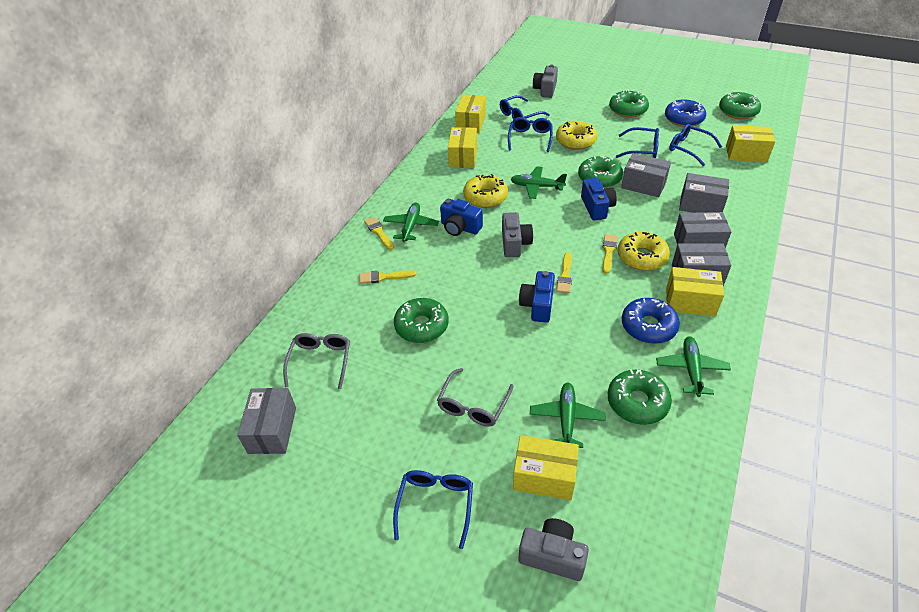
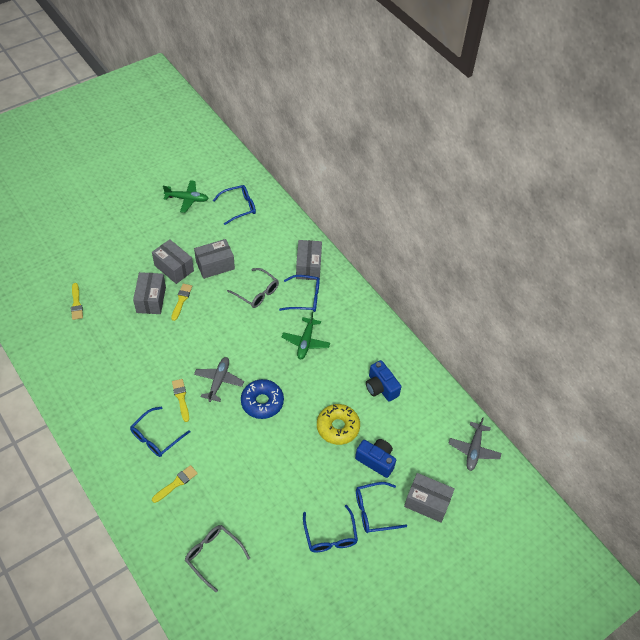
blue camera: 3 -> 2
blue donut: 2 -> 1
green donut: 5 -> 0
green plane: 4 -> 2
grey camera: 3 -> 0
grey plane: 0 -> 2
yellow box: 5 -> 0
yellow donut: 3 -> 1

